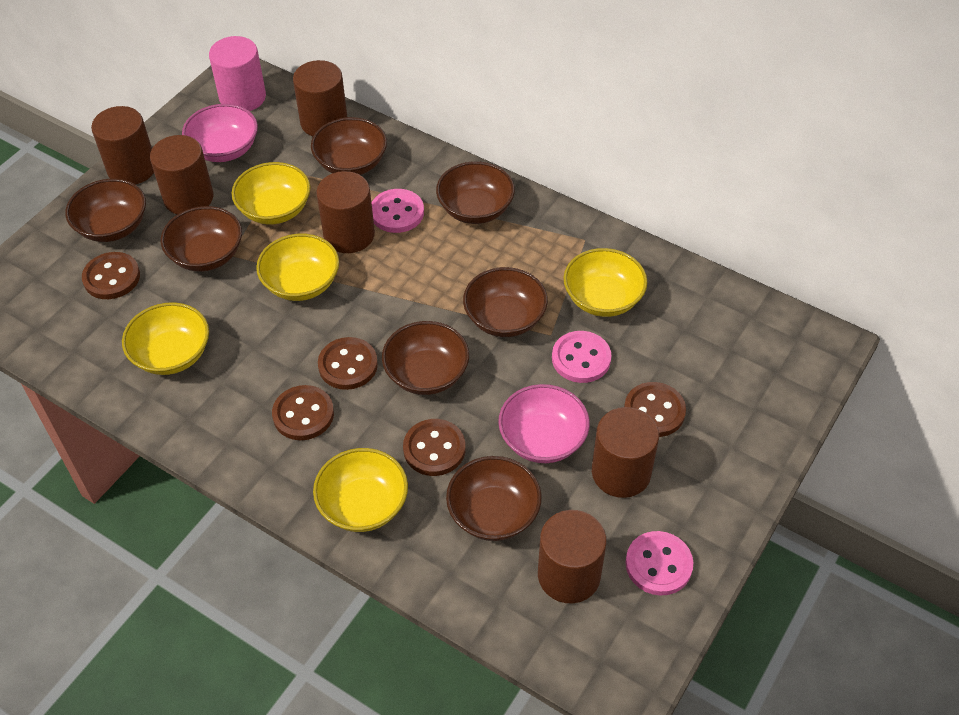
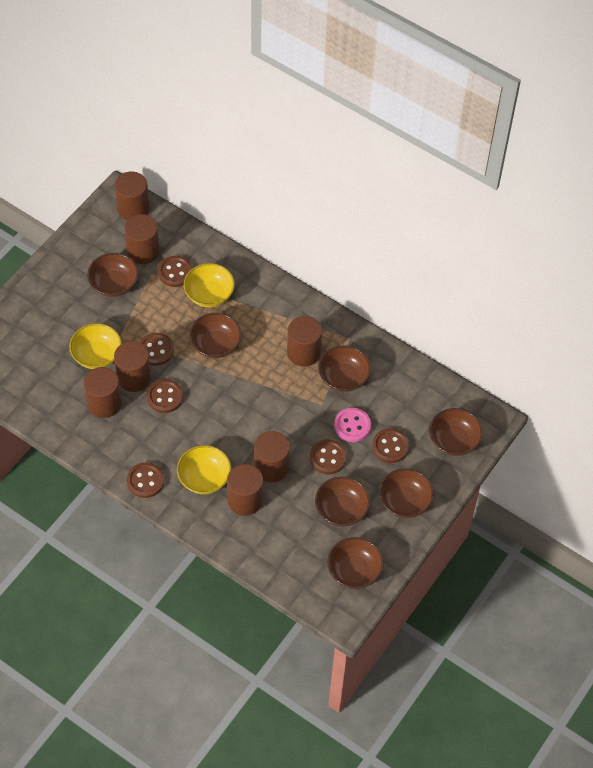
brown button: 5 -> 6
brown cylinder: 6 -> 7
pink bowl: 2 -> 0
pink button: 3 -> 1
pink cylinder: 1 -> 0
yellow bowl: 5 -> 3

